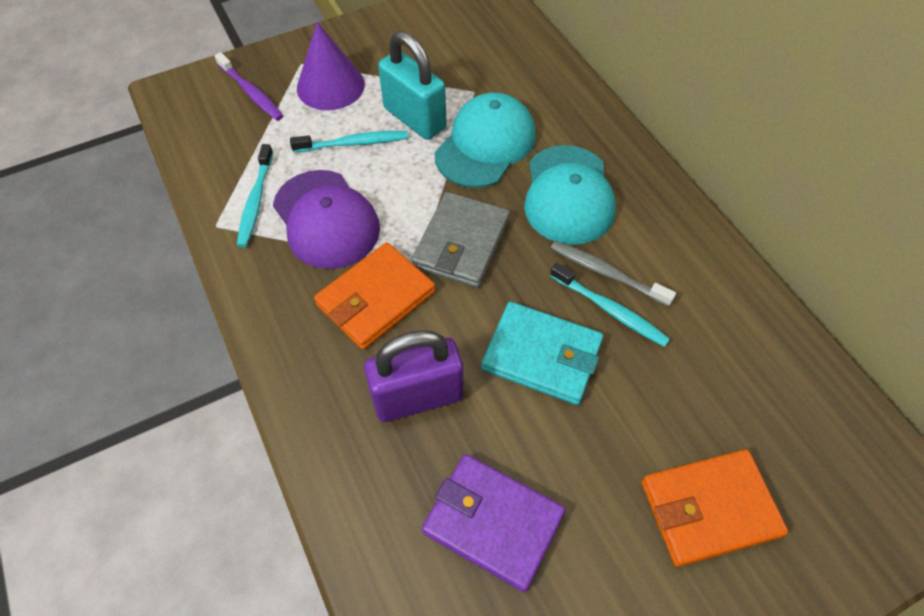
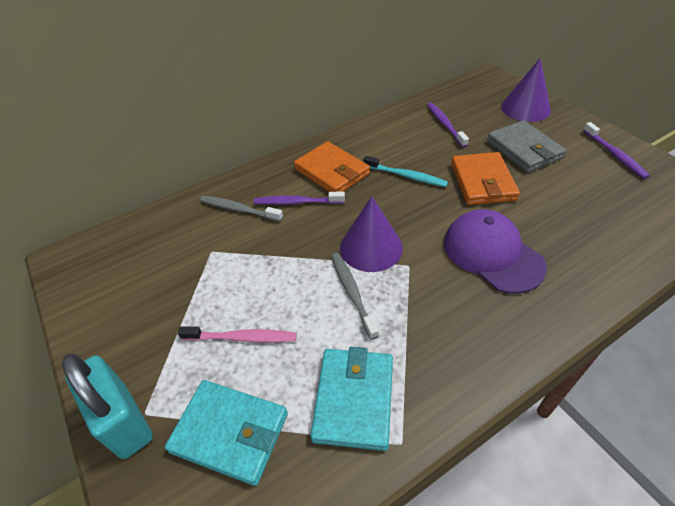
grey toothbrush: 1 -> 2
pink toothbrush: 0 -> 1
purple cone: 1 -> 2
purple padlock: 1 -> 0
purple toothbrush: 1 -> 3
purple wallet: 1 -> 0
turquoise cap: 2 -> 0
turquoise toothbrush: 3 -> 1
turquoise wallet: 1 -> 2

